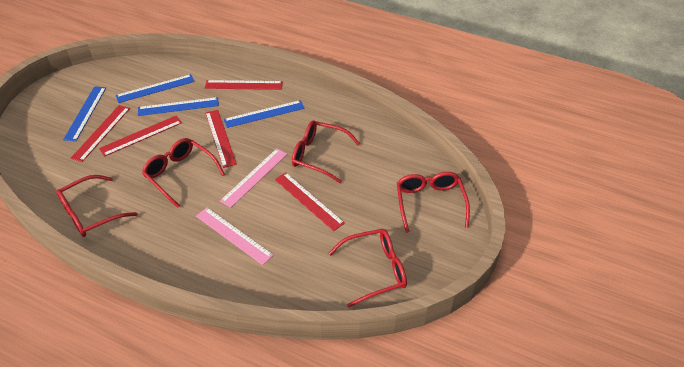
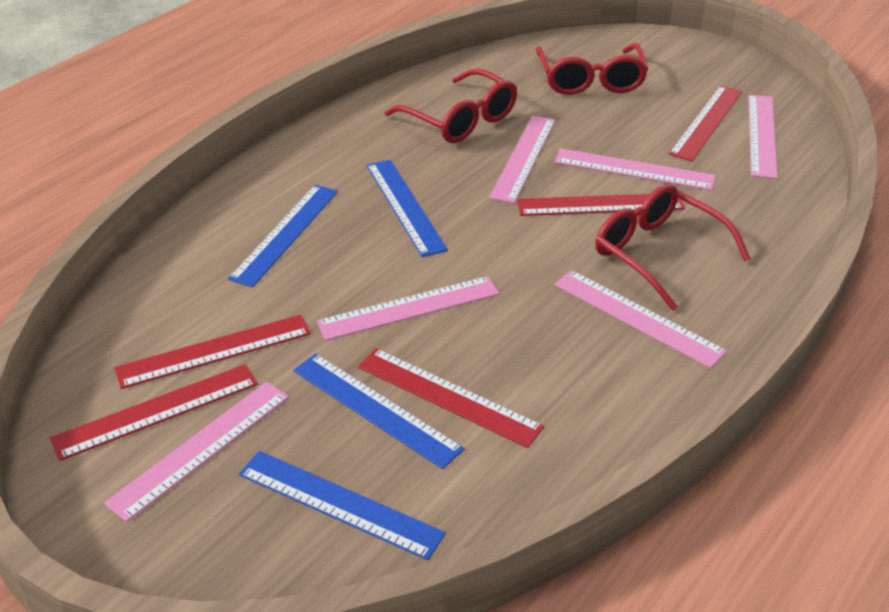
pink ruler: 2 -> 6
red glasses: 5 -> 3

